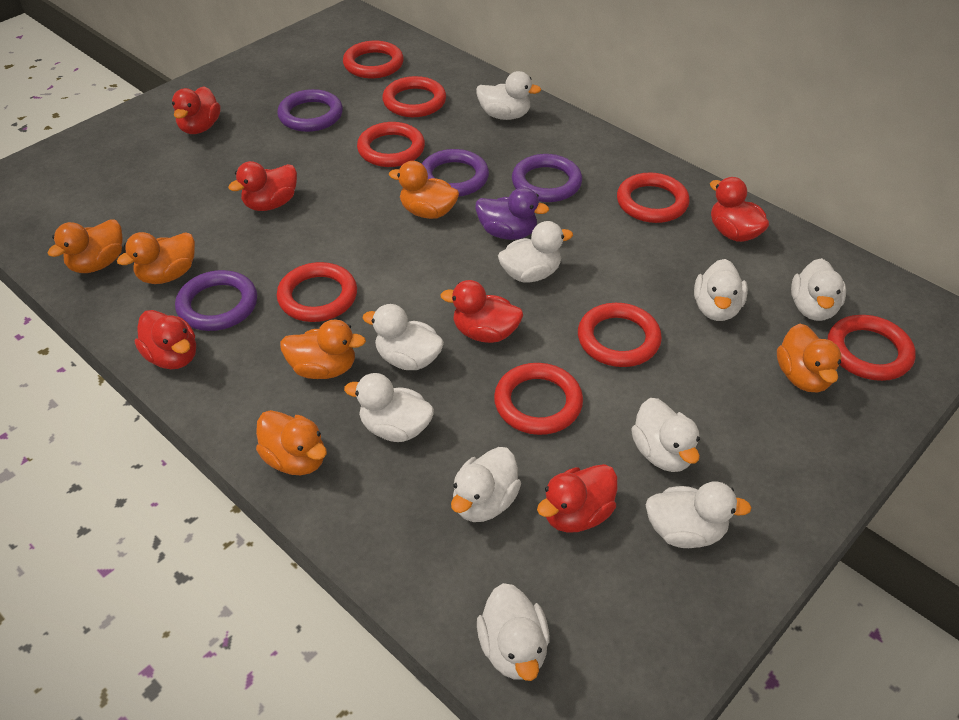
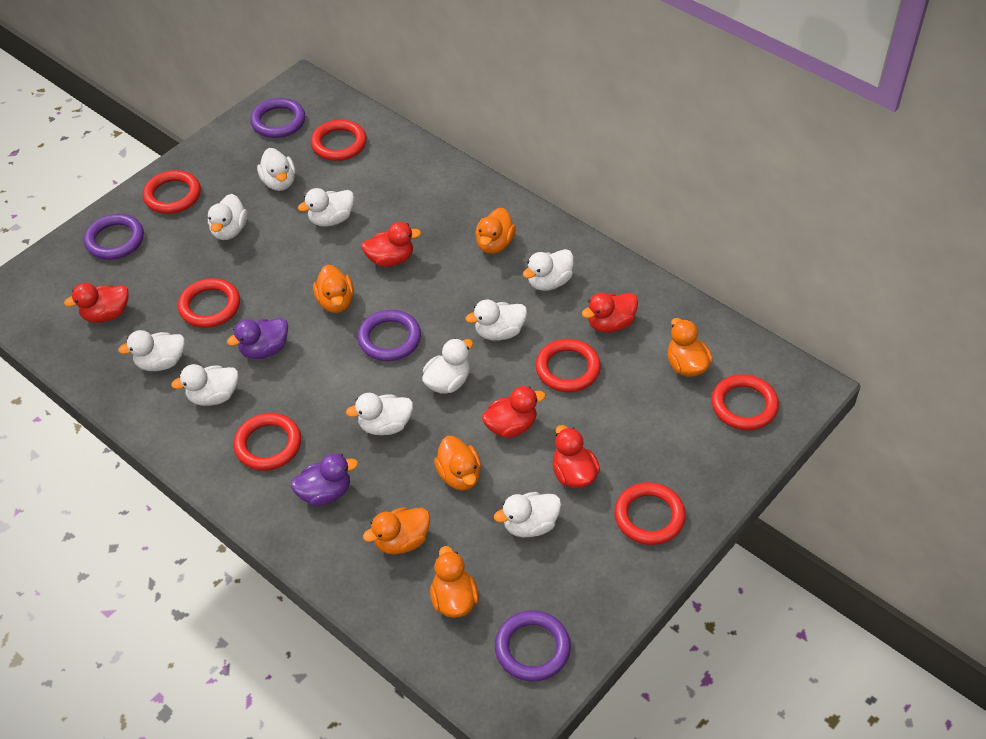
purple duck: 1 -> 2
red duck: 6 -> 5
red ring: 8 -> 7

